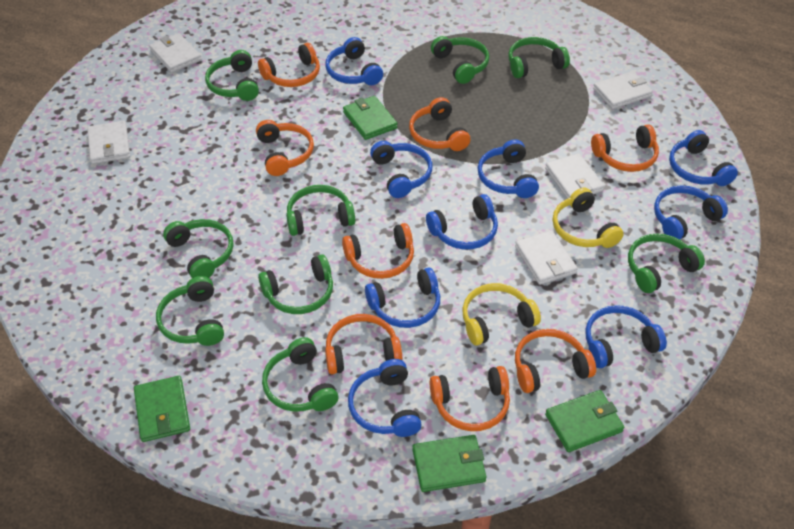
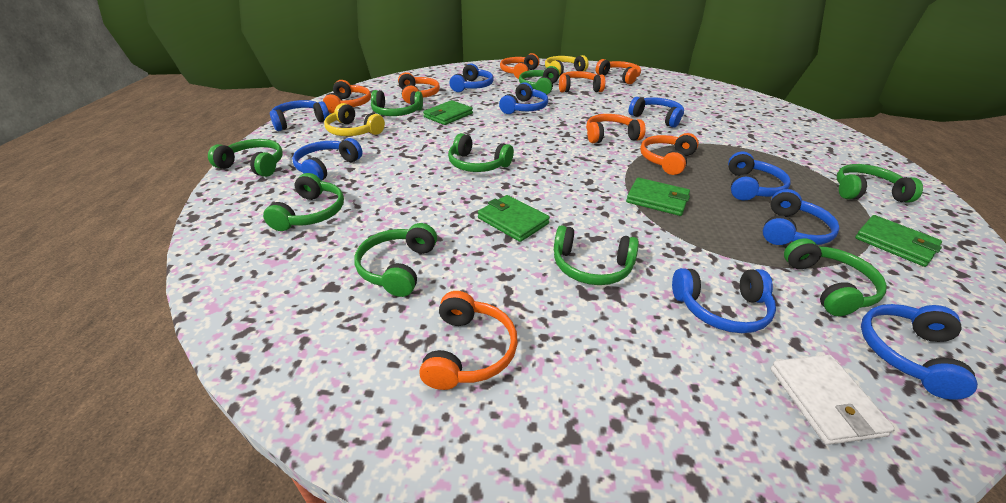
white wallet: 5 -> 1

